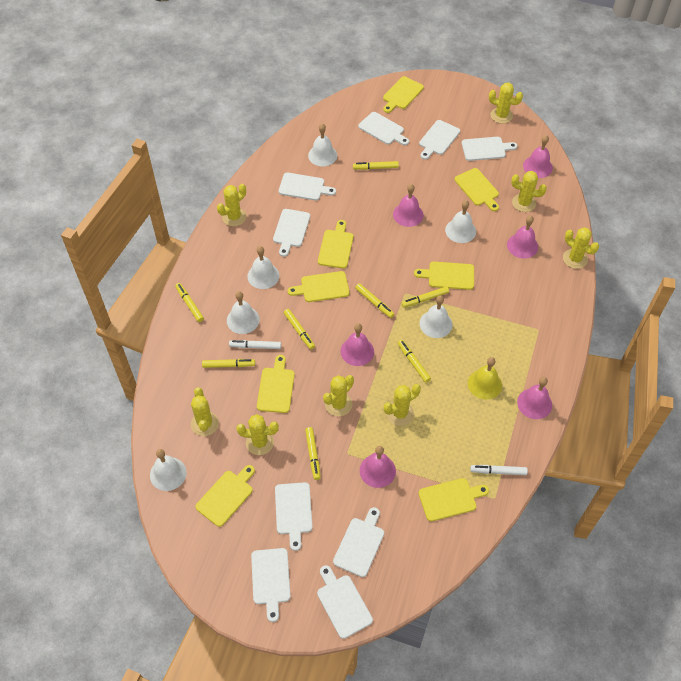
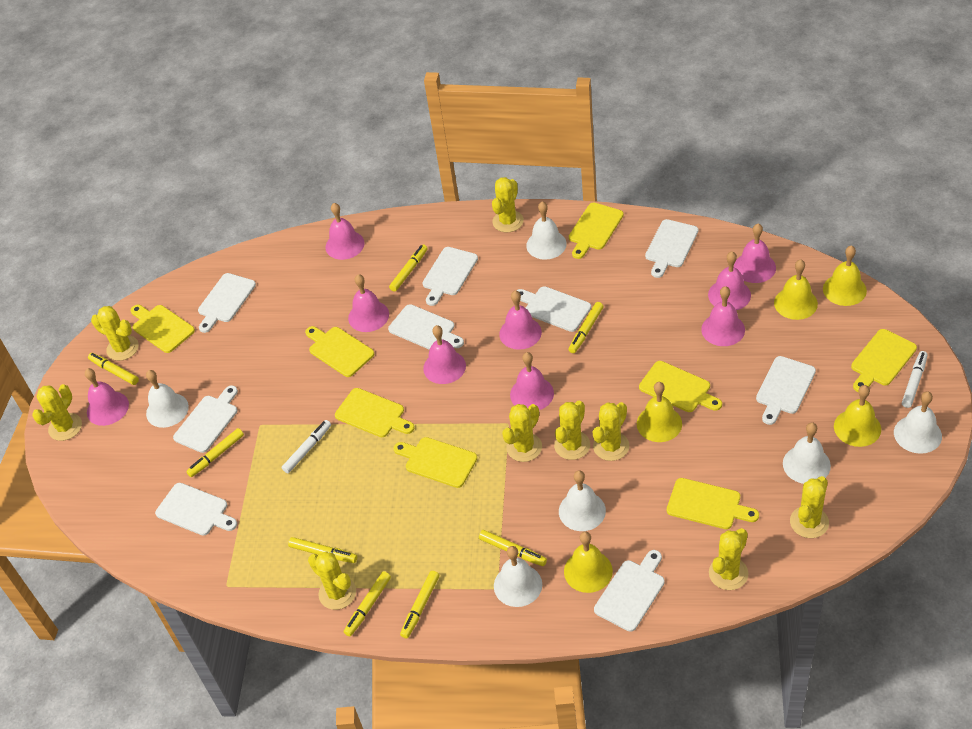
pink bell: 6 -> 9
yellow bell: 1 -> 5
yellow cactus: 8 -> 9

